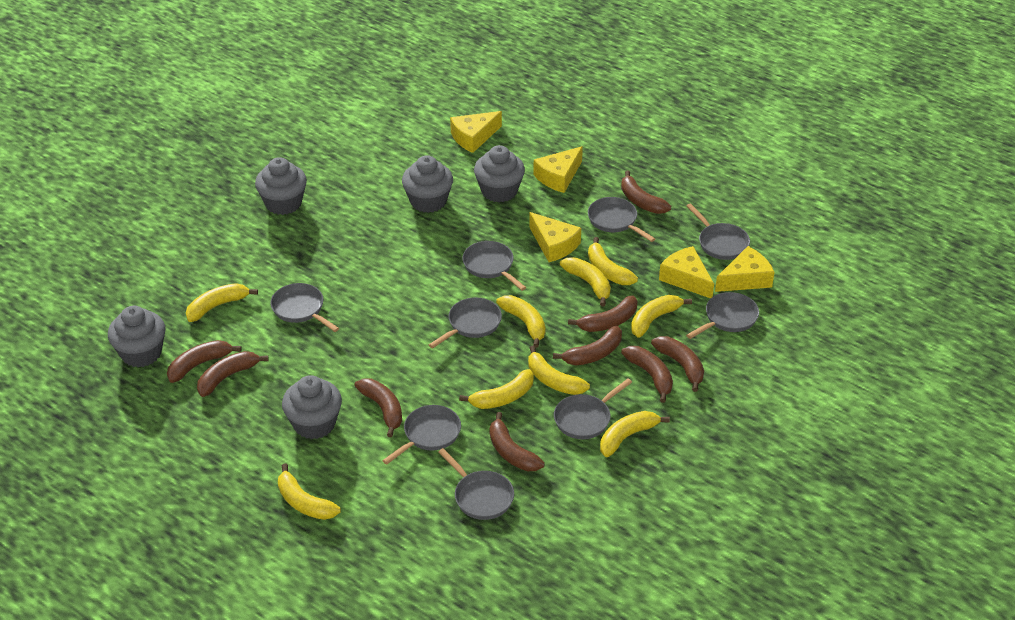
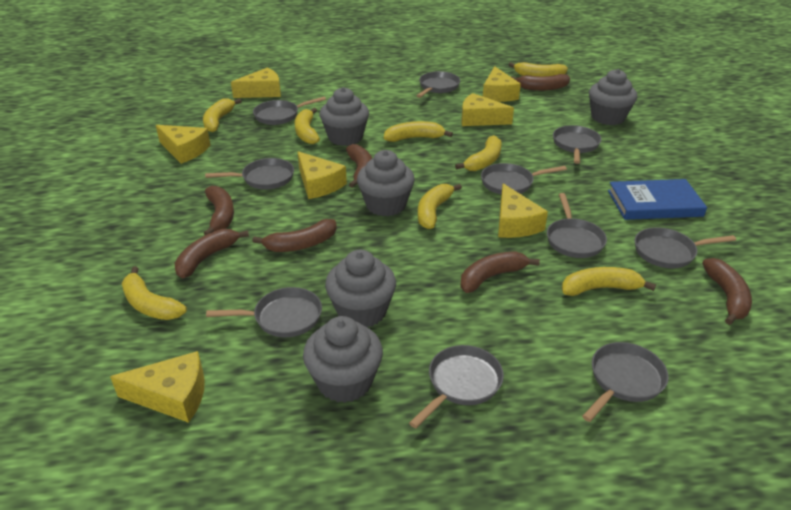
blue book: 0 -> 1
brown banana: 9 -> 7
grey pan: 9 -> 10
yellow banana: 9 -> 8
yellow cheese: 5 -> 7

